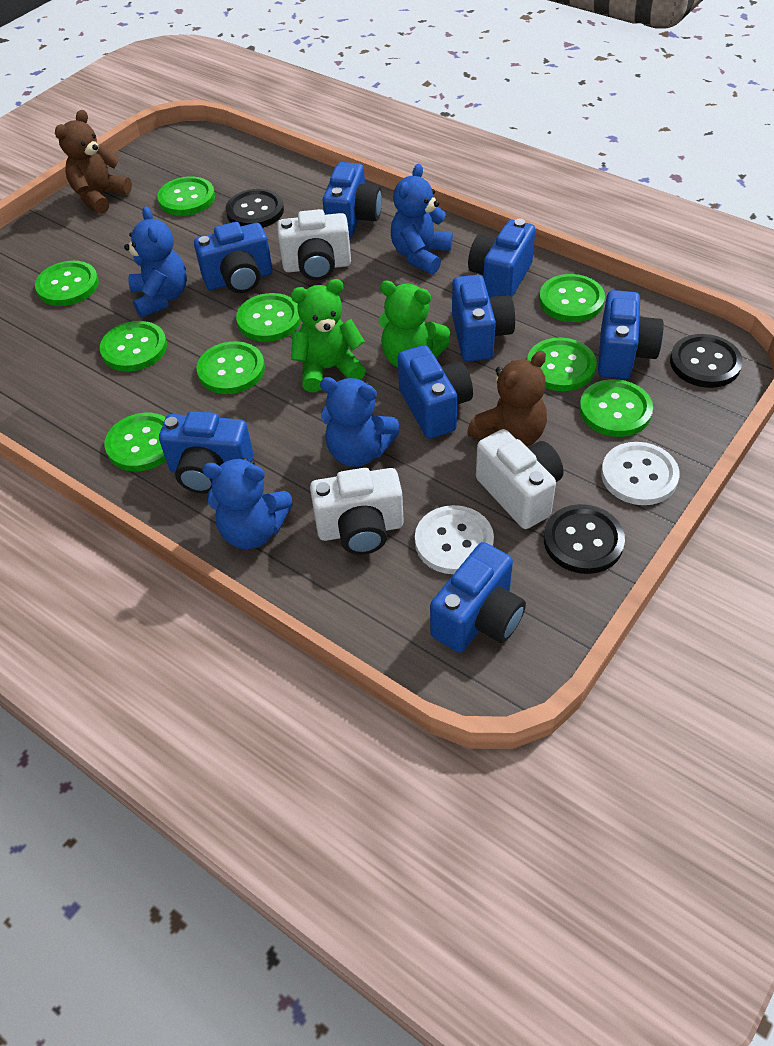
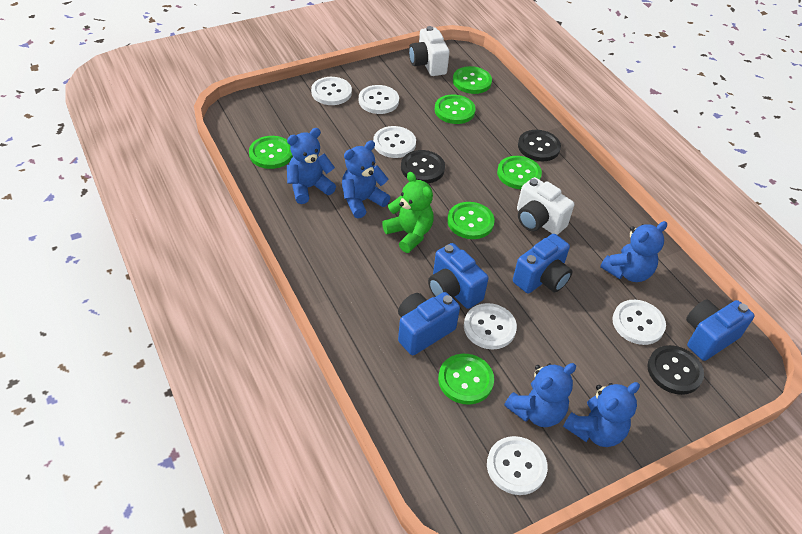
blue camera: 8 -> 4
blue teddy bear: 4 -> 5
brown teddy bear: 2 -> 0
green button: 9 -> 6
green teddy bear: 2 -> 1
white button: 2 -> 6
white camera: 3 -> 2

